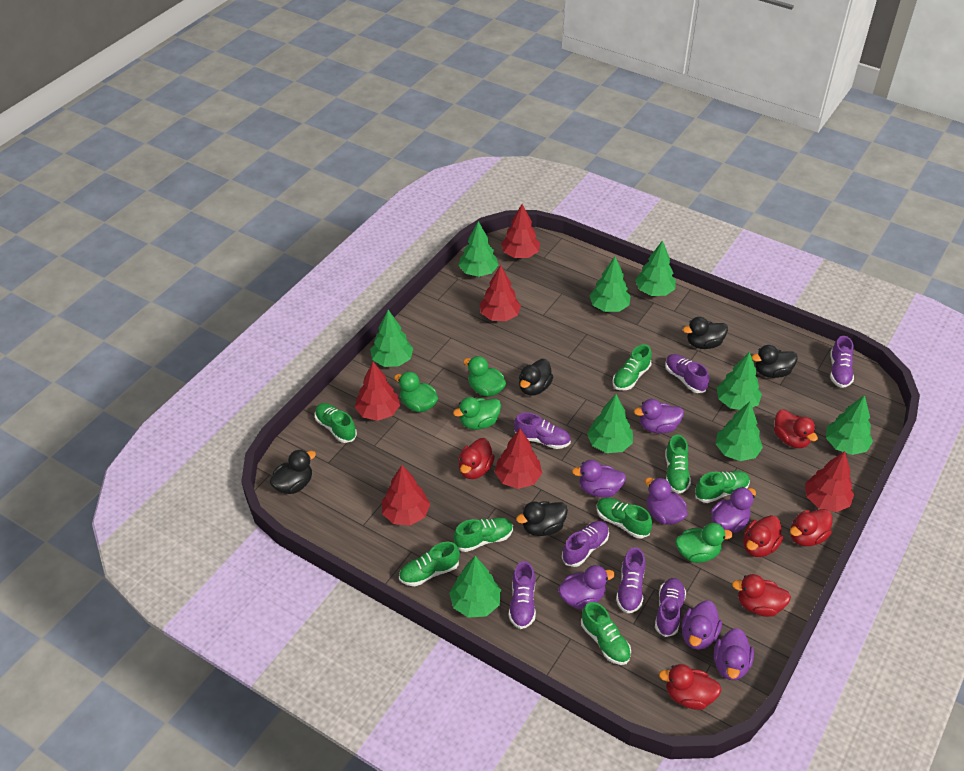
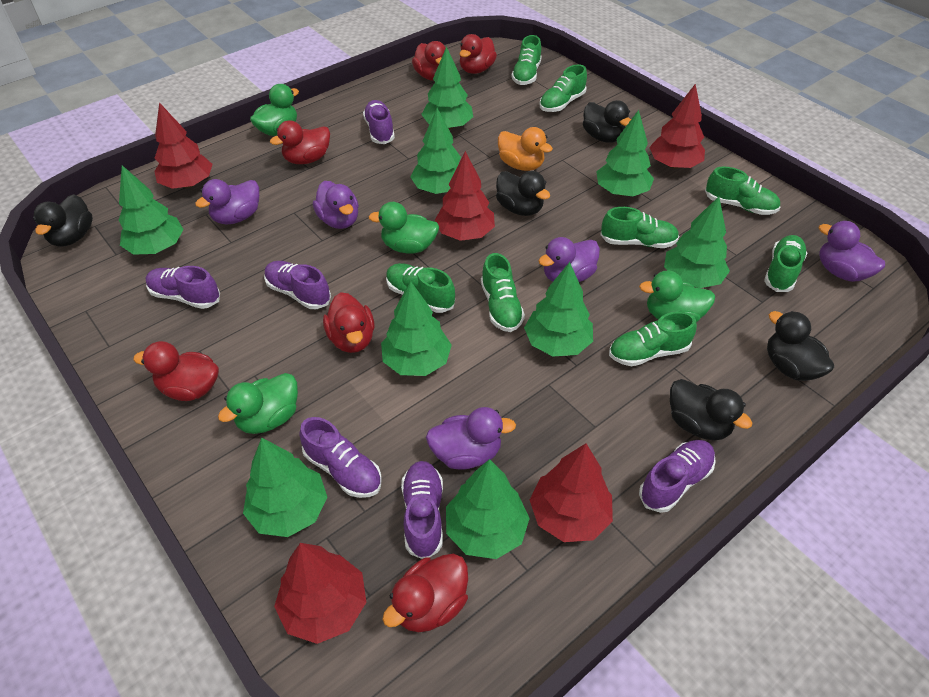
orange duck: 0 -> 1
purple duck: 7 -> 5
purple shoe: 7 -> 6
red tree: 6 -> 5

